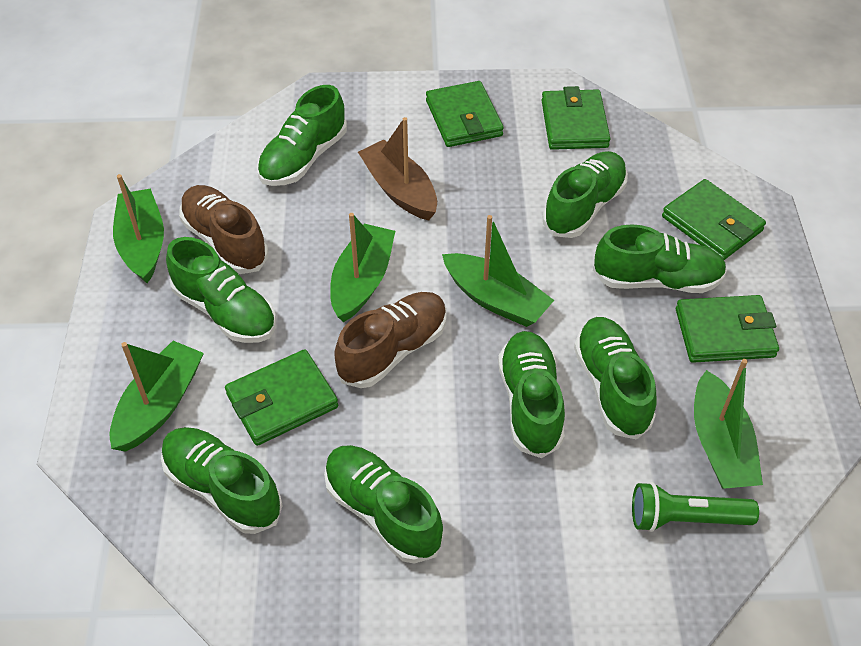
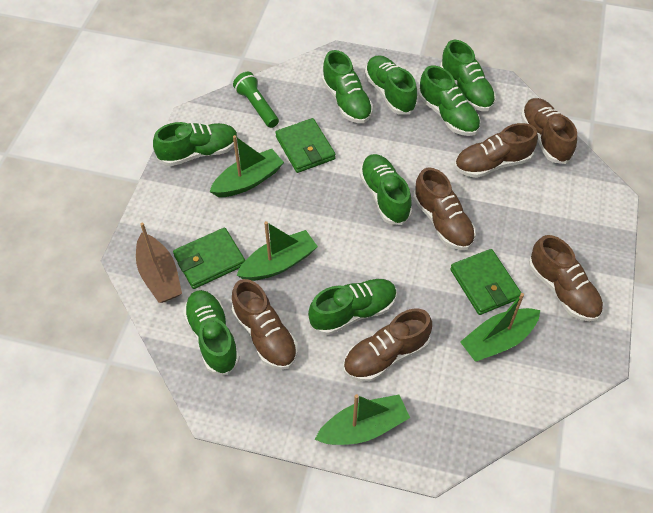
brown shoe: 2 -> 6
green boat: 5 -> 4
green wallet: 5 -> 3

